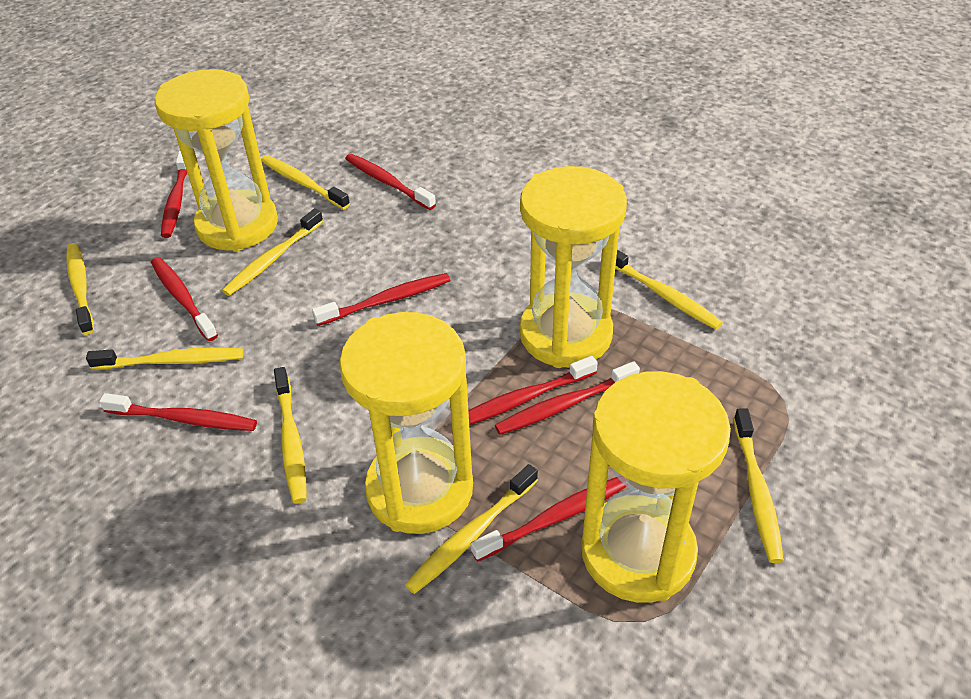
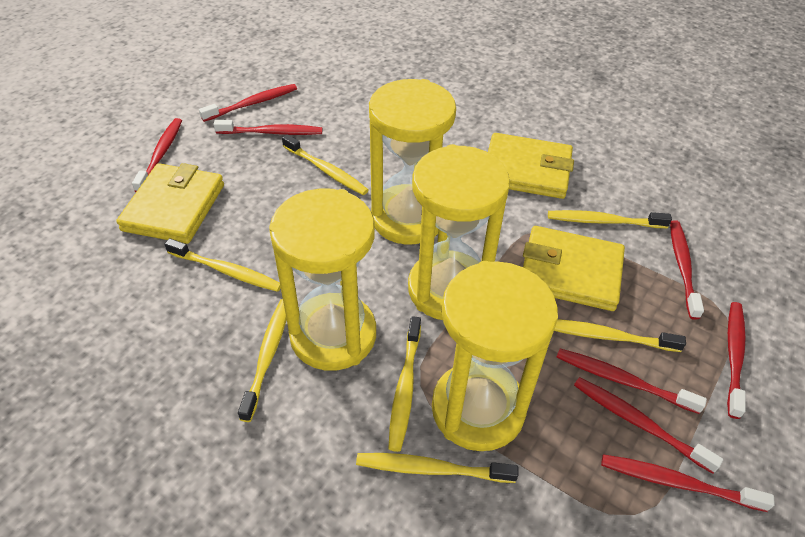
yellow toothbrush: 8 -> 7
yellow wallet: 0 -> 3

